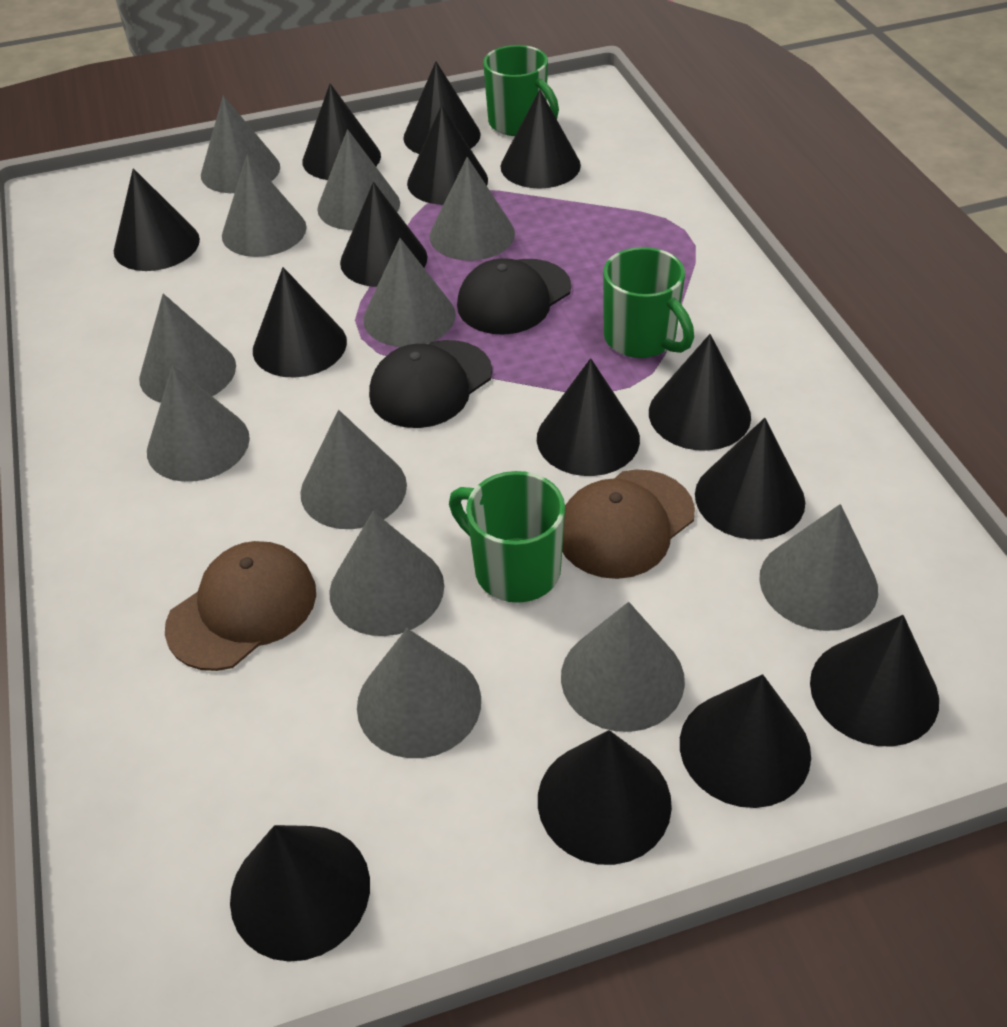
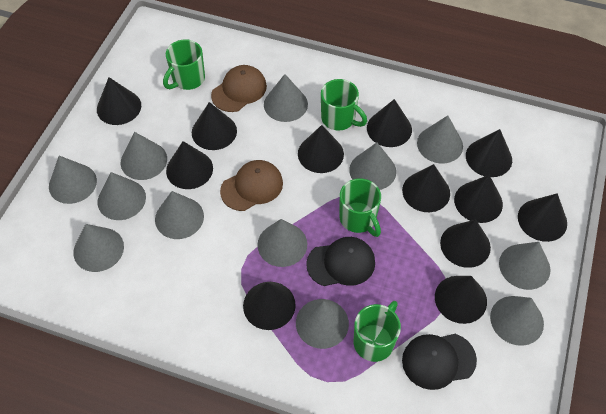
black cone: 14 -> 12
green mug: 3 -> 4

